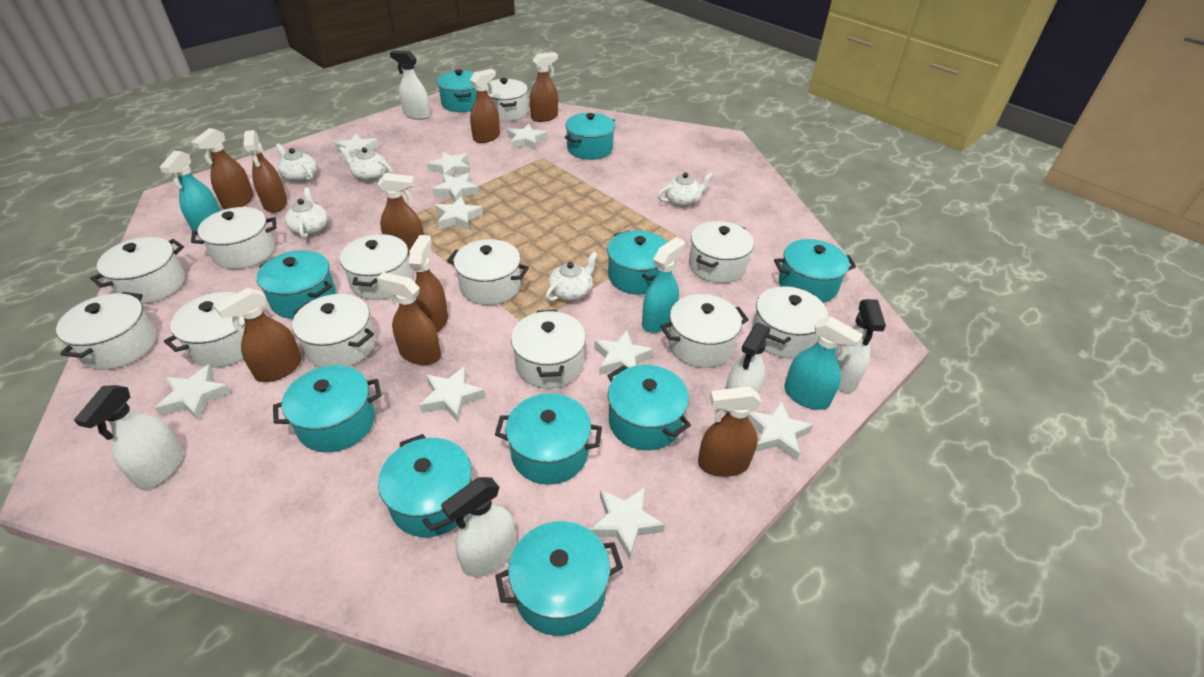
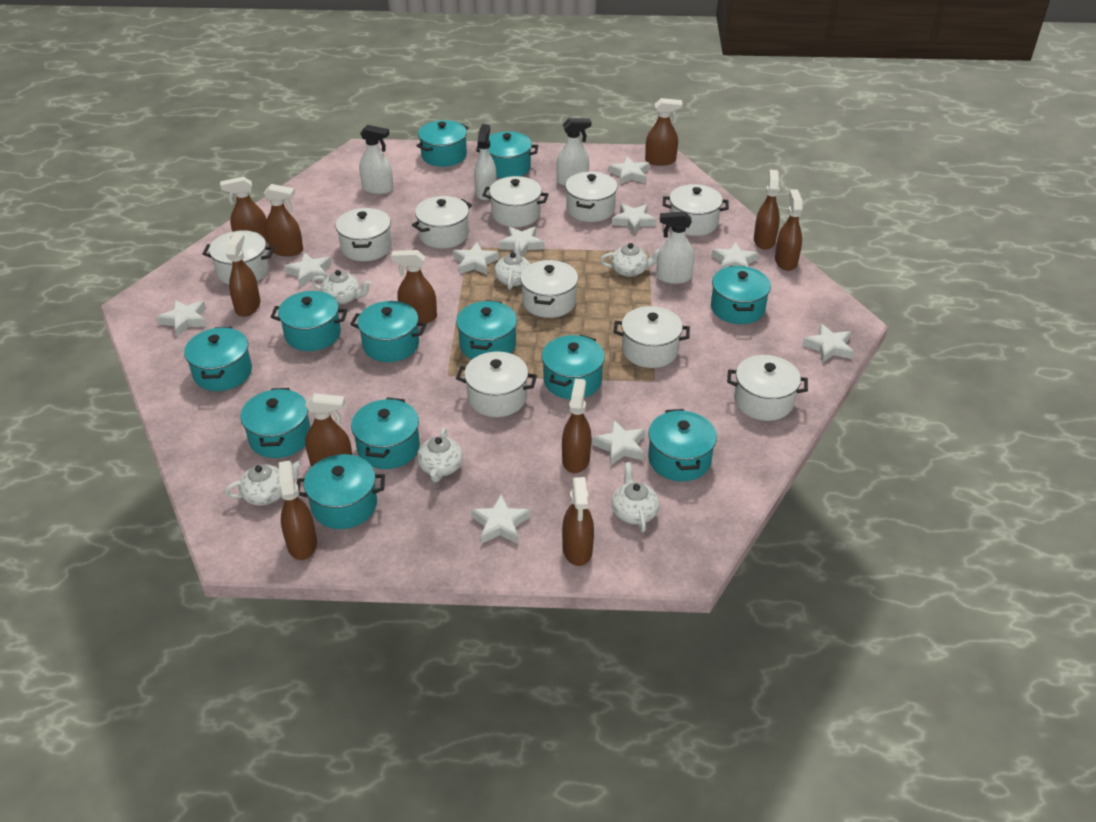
brown spray bottle: 9 -> 11
turquoise pot: 10 -> 12
turquoise spray bottle: 3 -> 0
white pot: 12 -> 10
white spray bottle: 5 -> 4
white teapot: 5 -> 6

